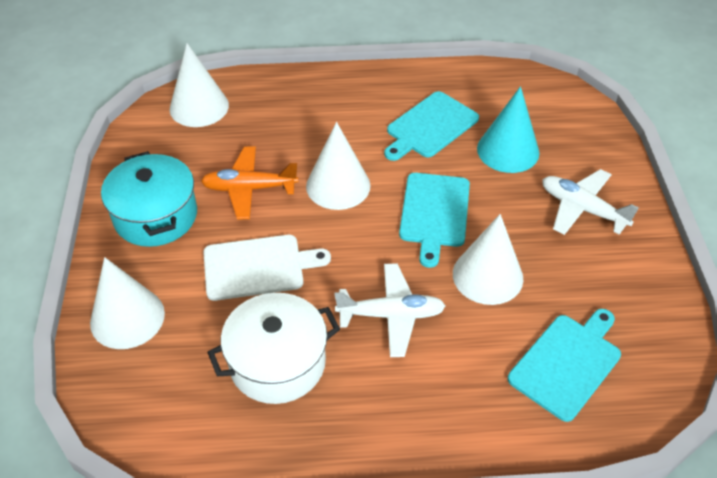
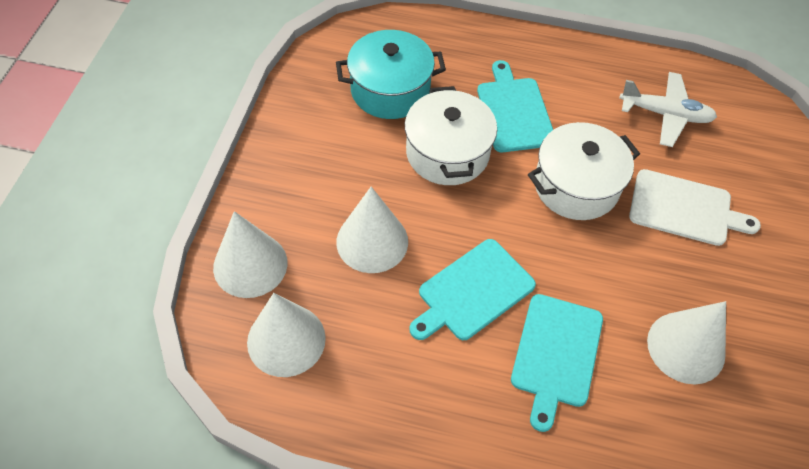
orange plane: 1 -> 0
turquoise cone: 1 -> 0
white plane: 2 -> 1
white pot: 1 -> 2

